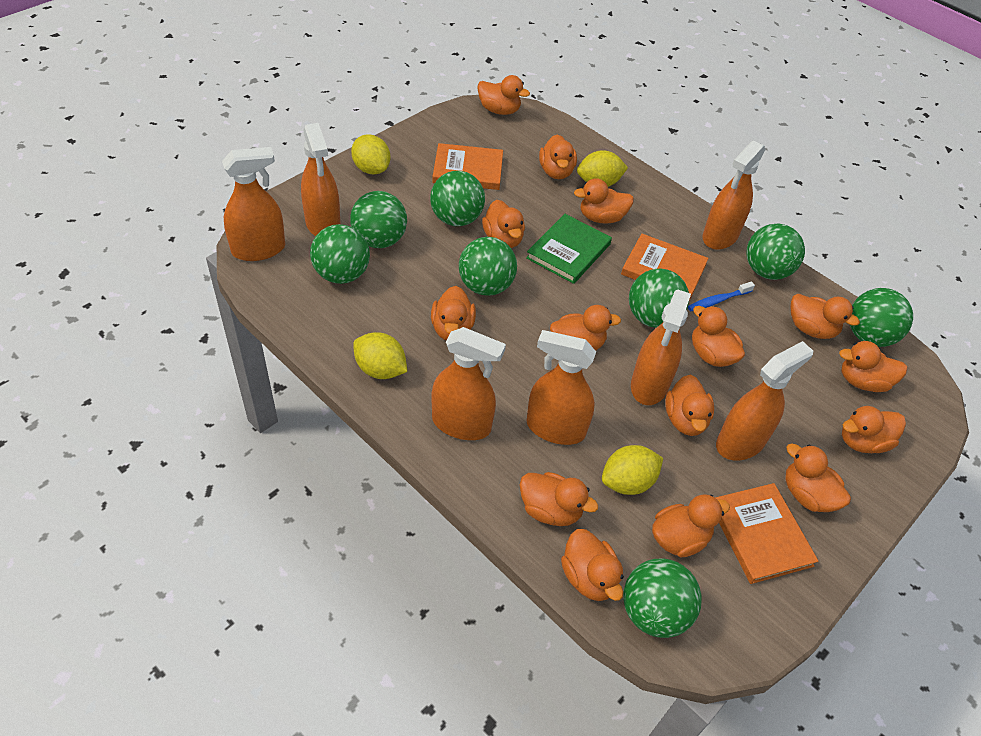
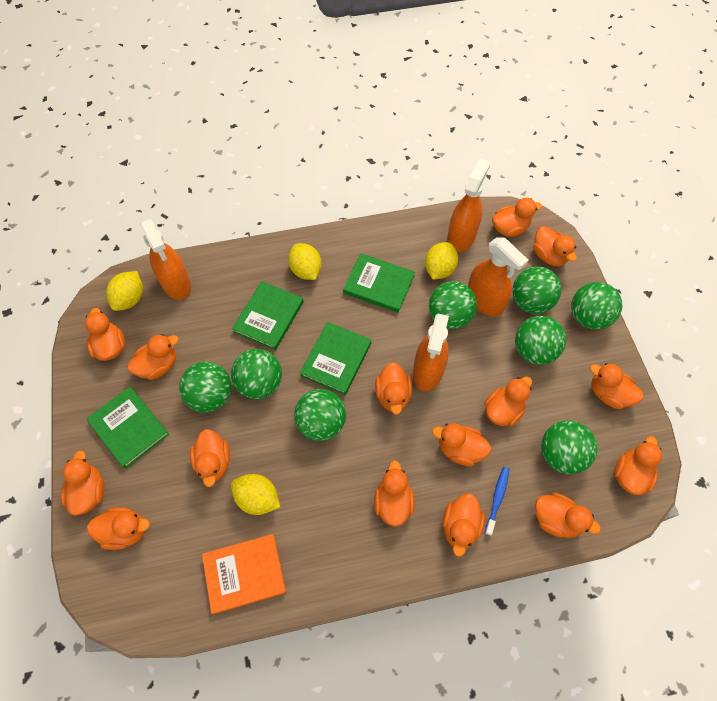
green book: 1 -> 4
orange book: 3 -> 1
orange spray bottle: 7 -> 4

